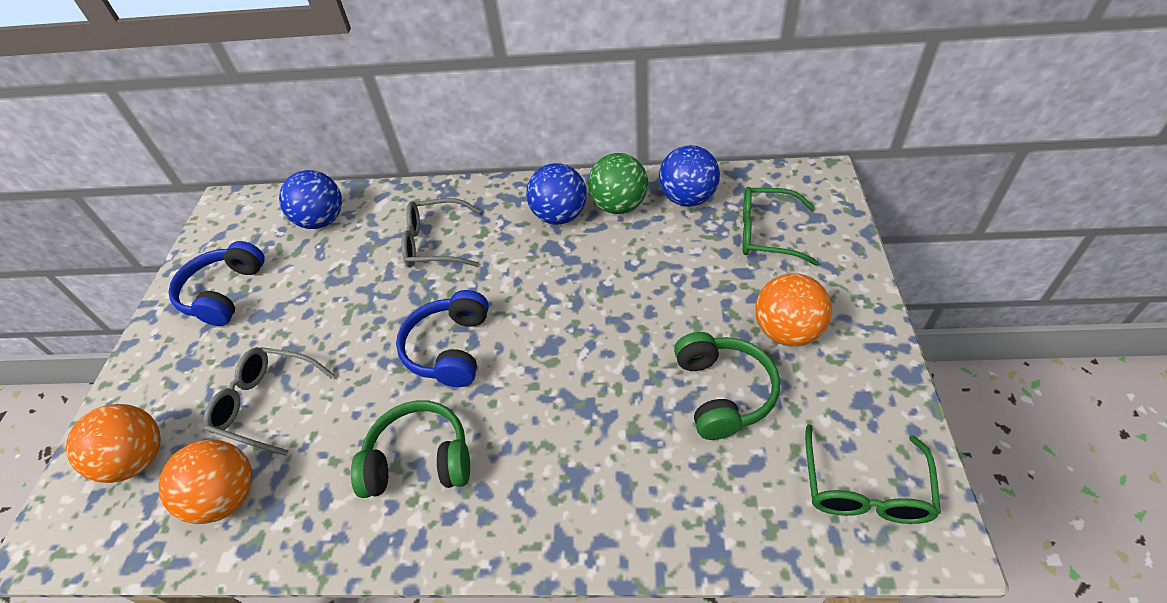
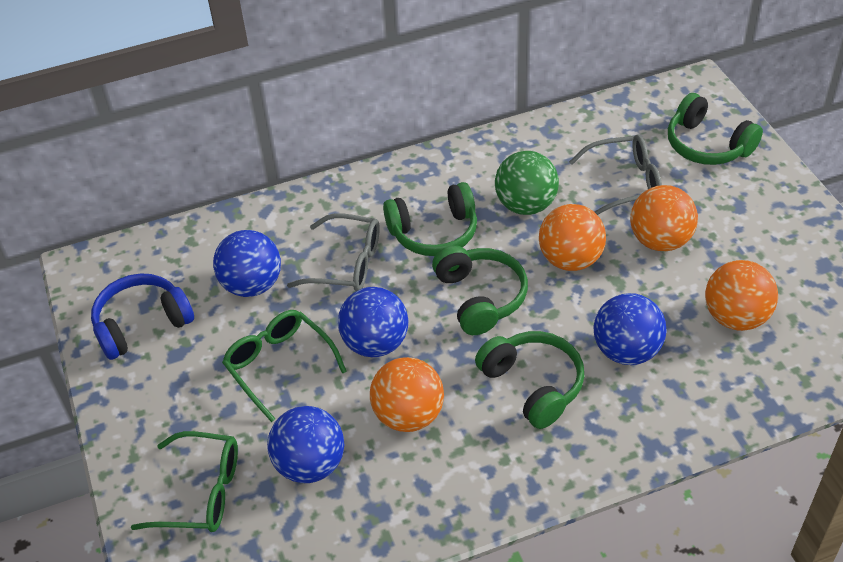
blue ball: 3 -> 4
blue headphones: 2 -> 1
green headphones: 2 -> 4
orange ball: 3 -> 4

